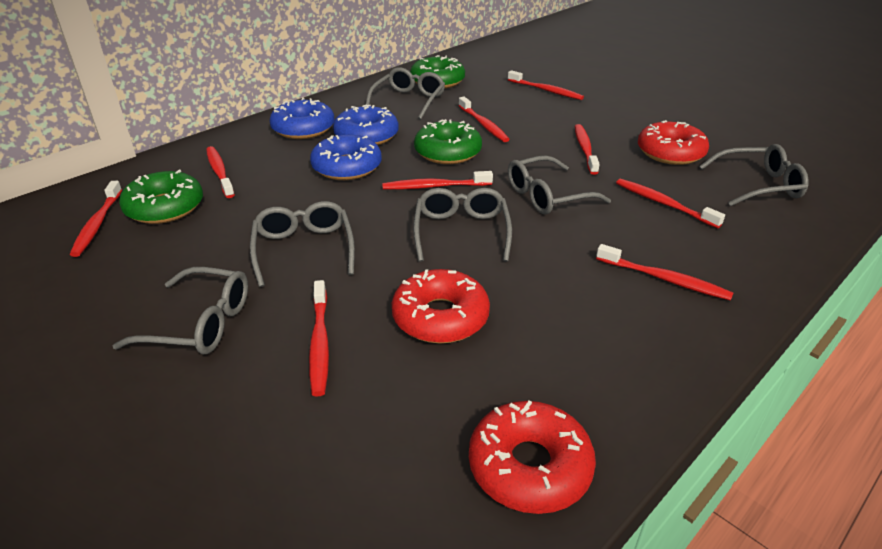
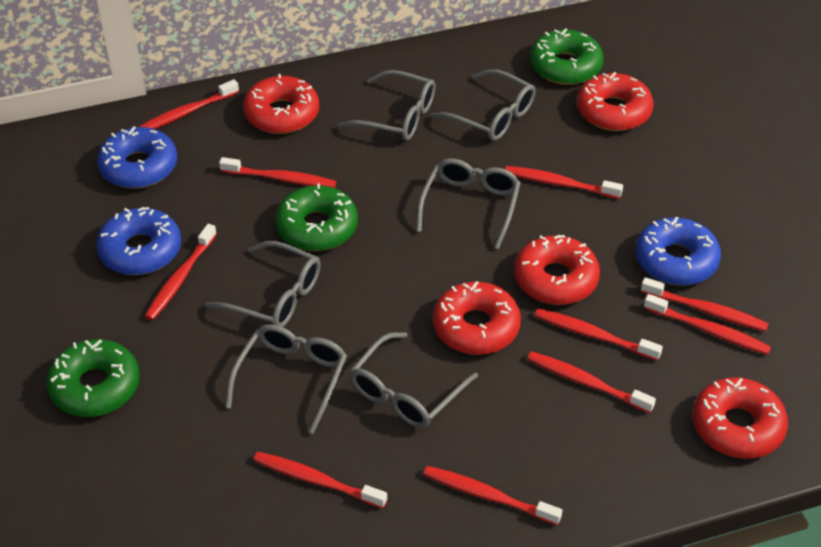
red donut: 3 -> 5
red toothbrush: 9 -> 10

